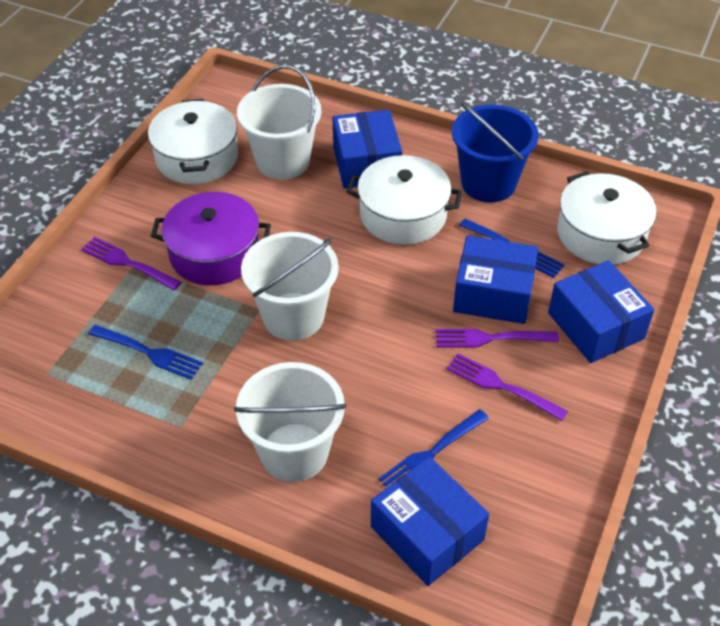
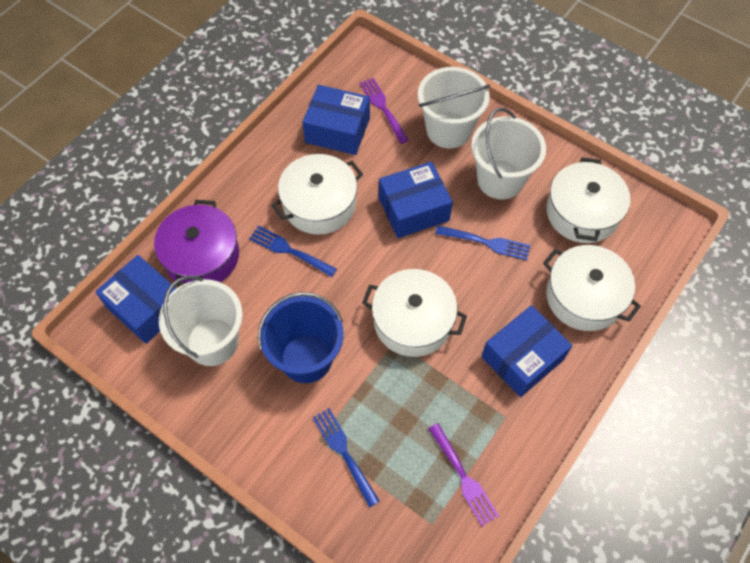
purple fork: 3 -> 2
white pot: 3 -> 4

